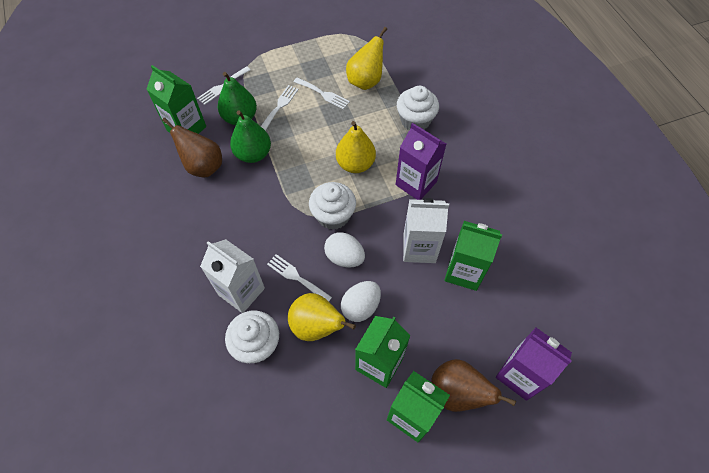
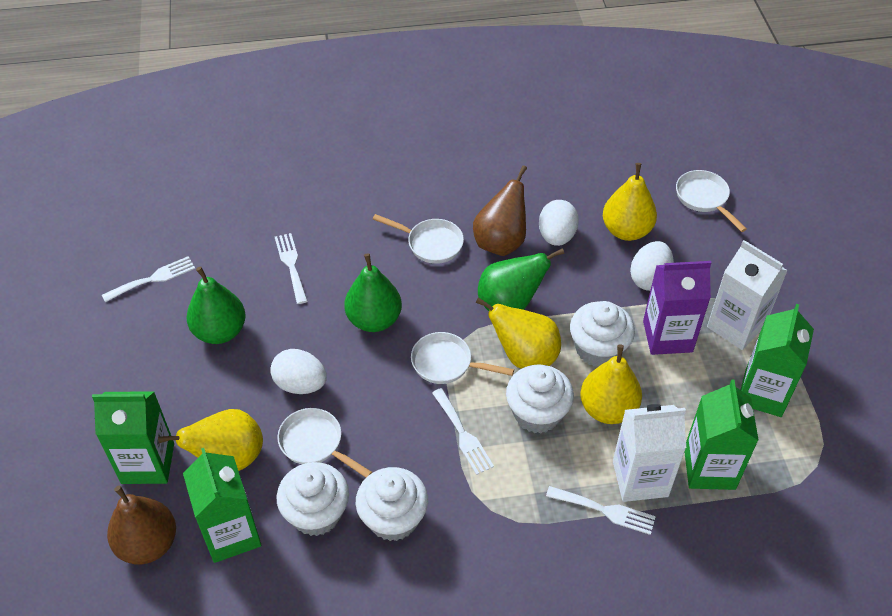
green pear: 2 -> 3
purple carton: 2 -> 1
white cupcake: 3 -> 4
white egg: 2 -> 3
white pan: 0 -> 4
yellow pear: 3 -> 4

